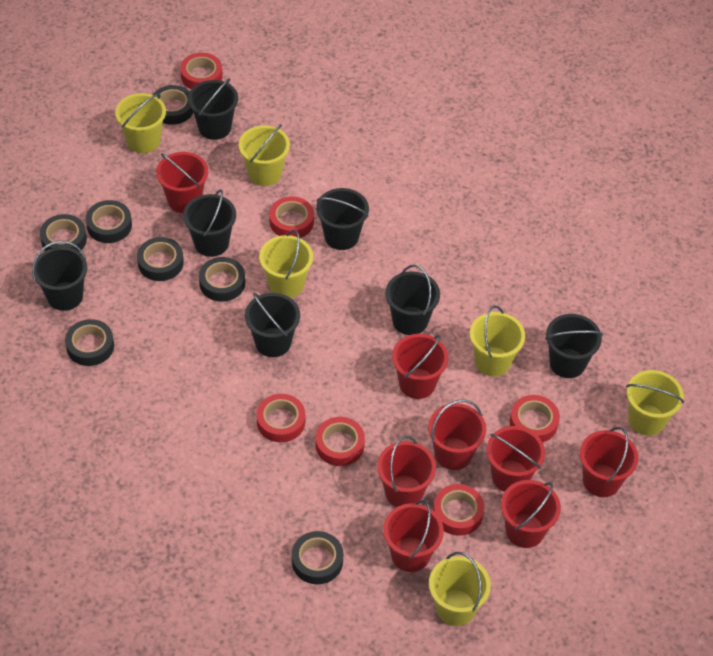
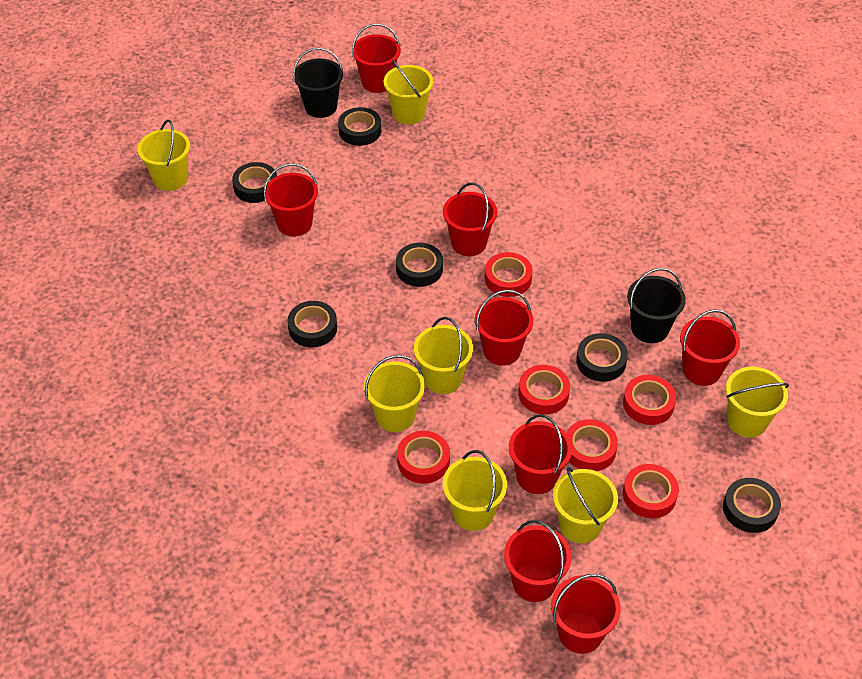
black bucket: 7 -> 2
black tape: 7 -> 6
yellow bucket: 6 -> 7

